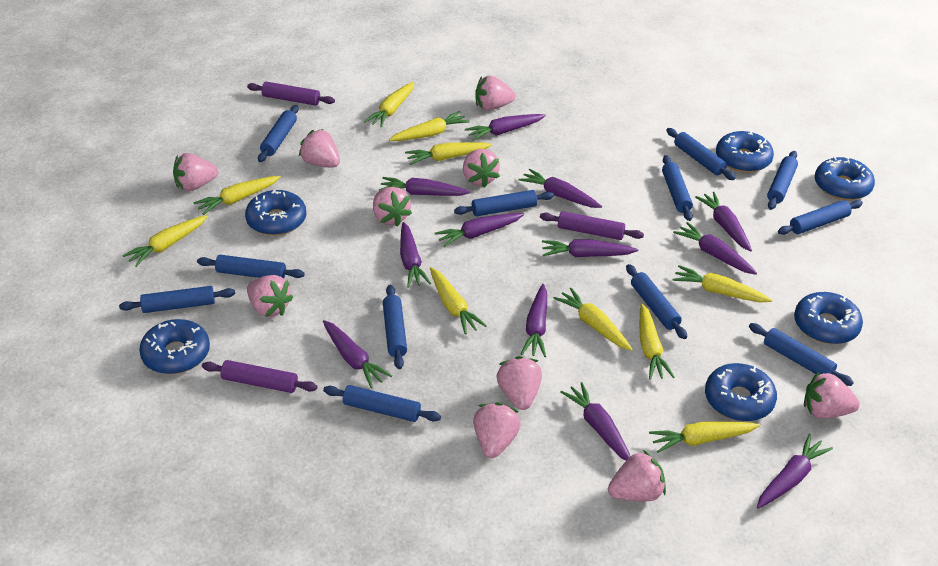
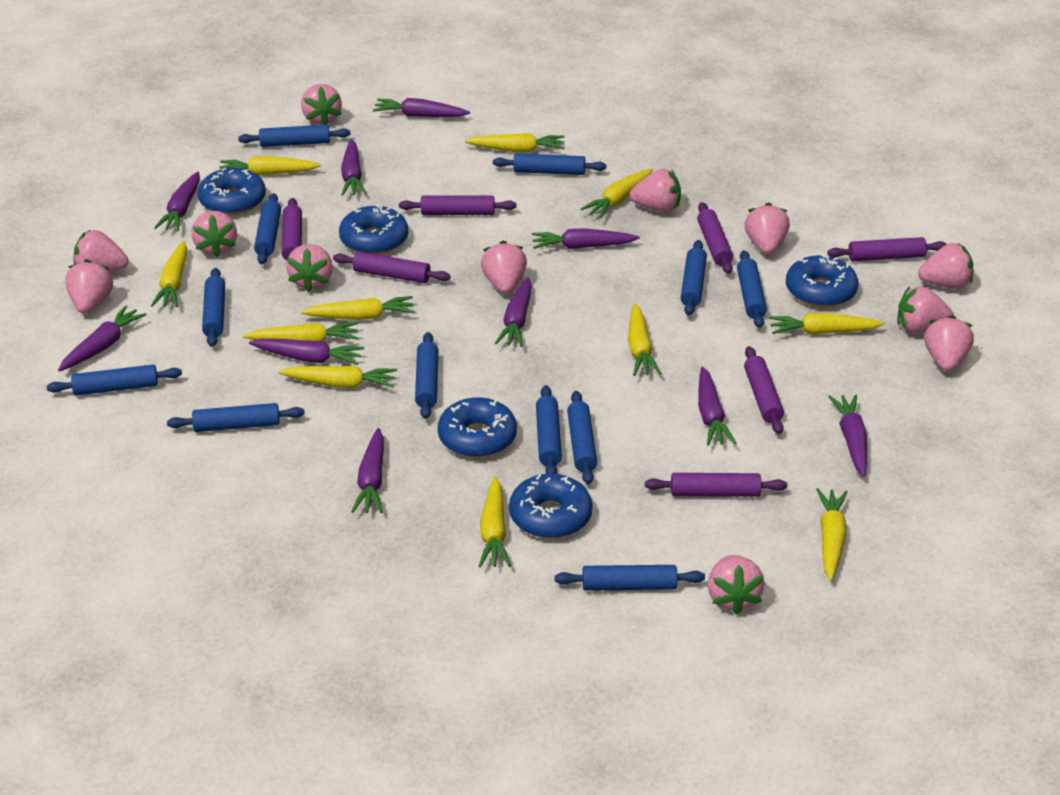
blue donut: 6 -> 5
pink strawberry: 10 -> 12
purple carrot: 12 -> 10
purple rolling pin: 3 -> 7
yellow carrot: 10 -> 11

